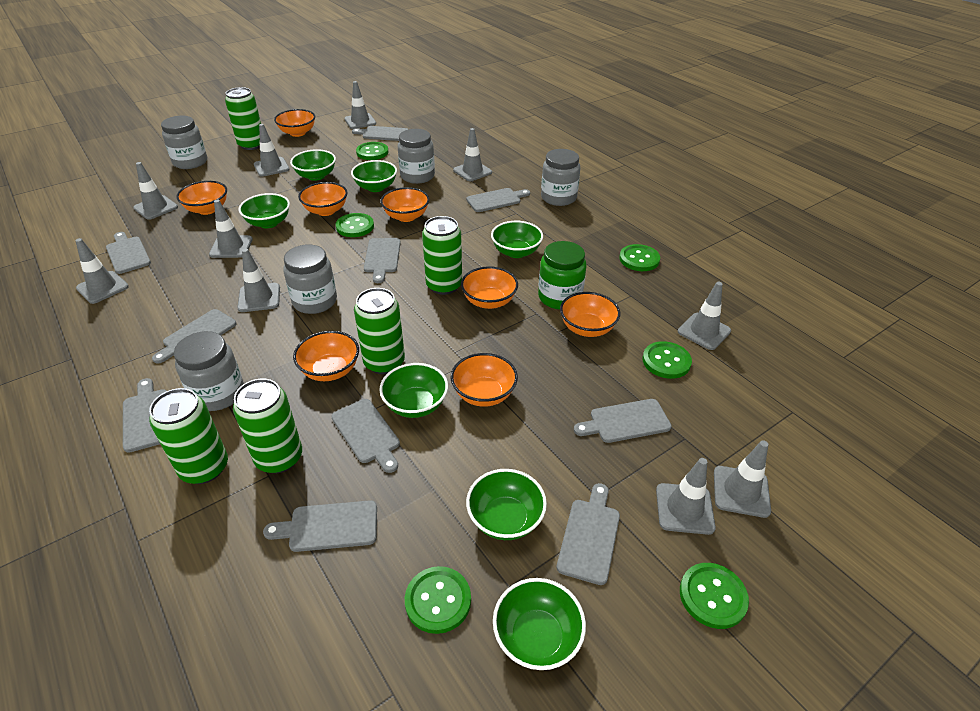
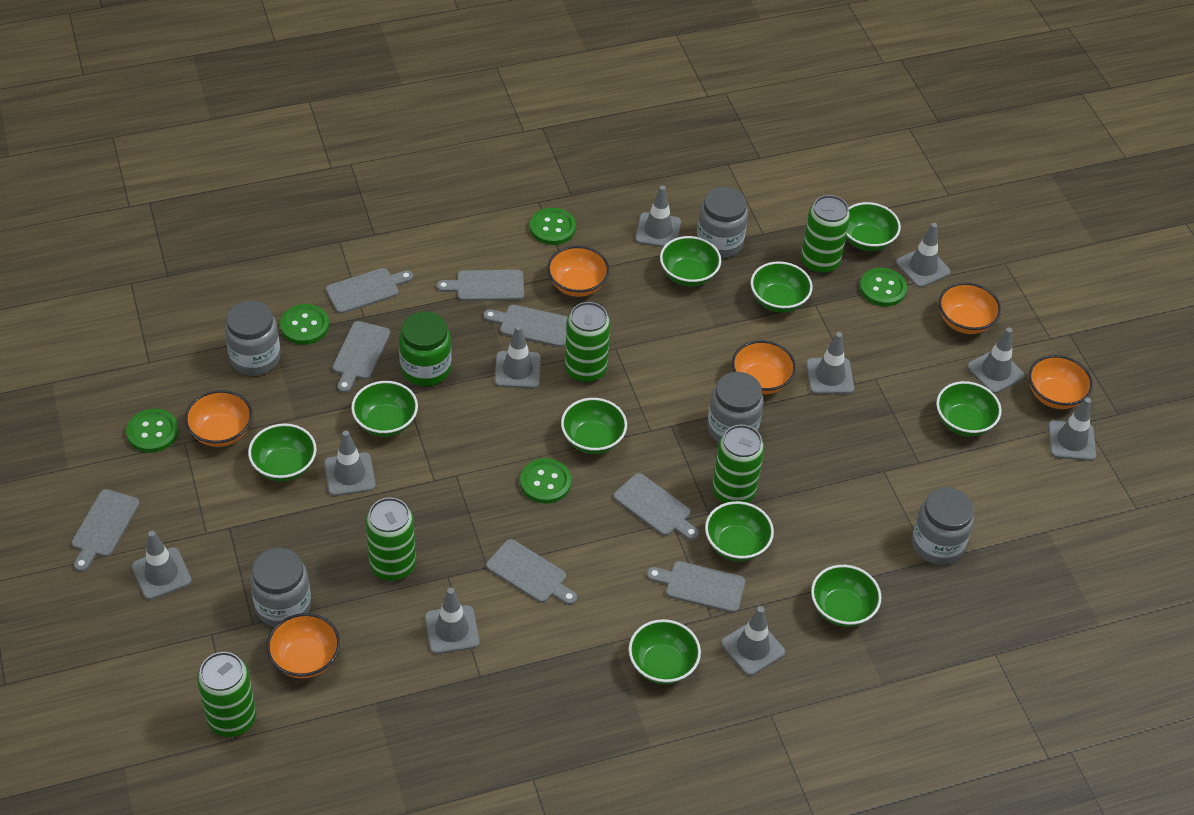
green bowl: 7 -> 10
green button: 6 -> 5
grey cutting board: 10 -> 8
orange bowl: 8 -> 6

